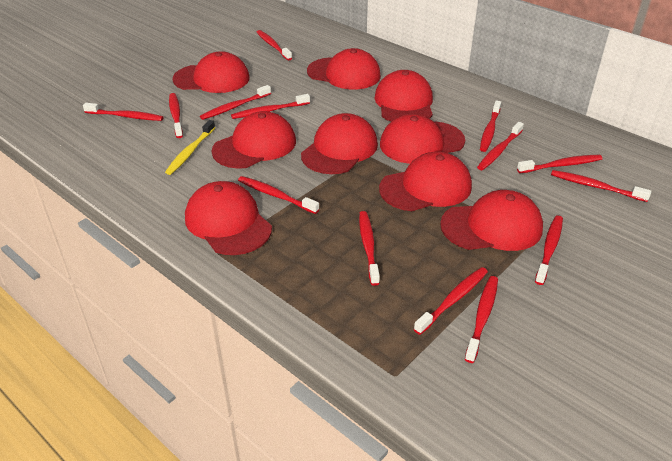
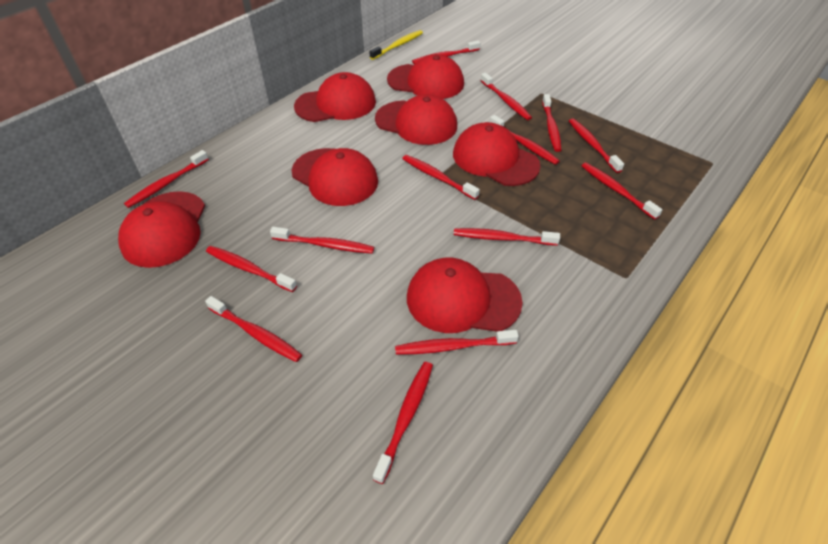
red cap: 9 -> 7

